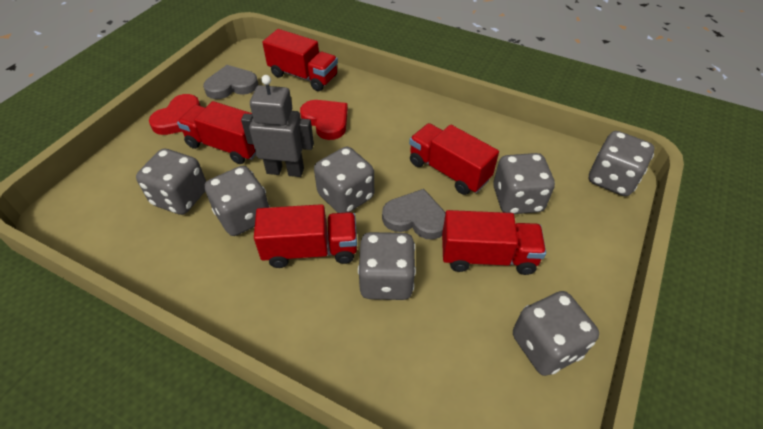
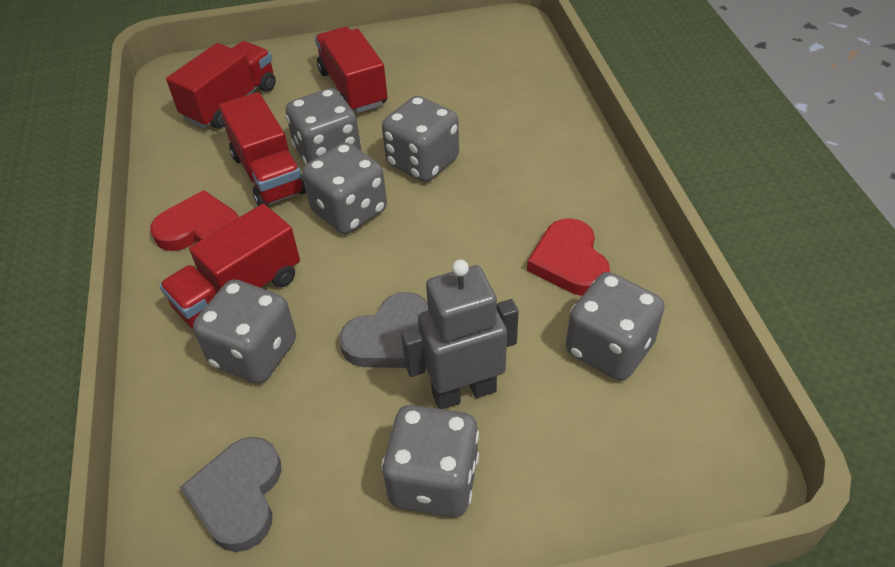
grey dice: 7 -> 6
red truck: 5 -> 4

